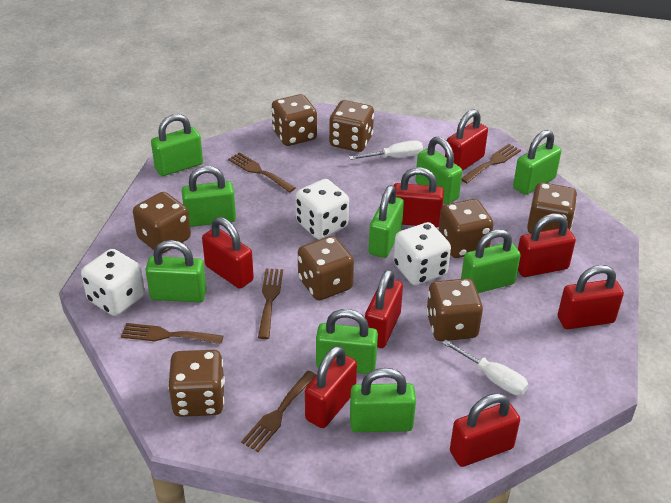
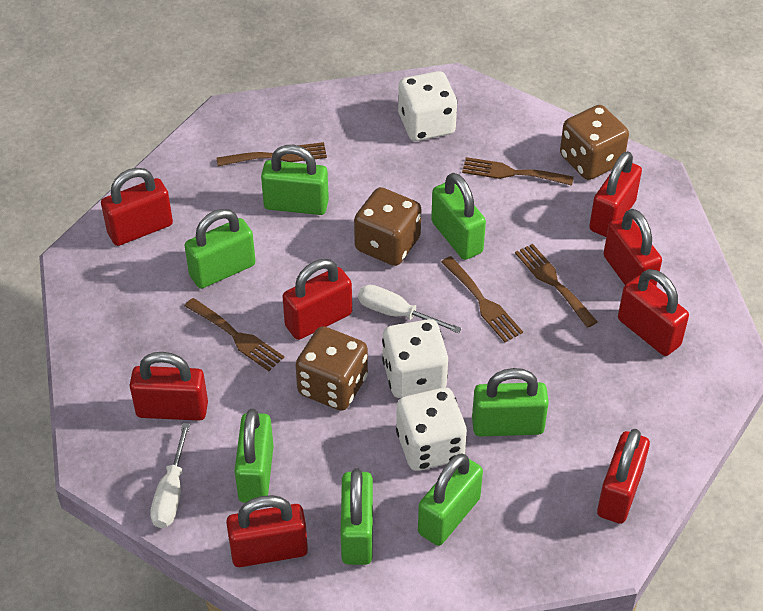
brown dice: 8 -> 3
green padlock: 9 -> 7

